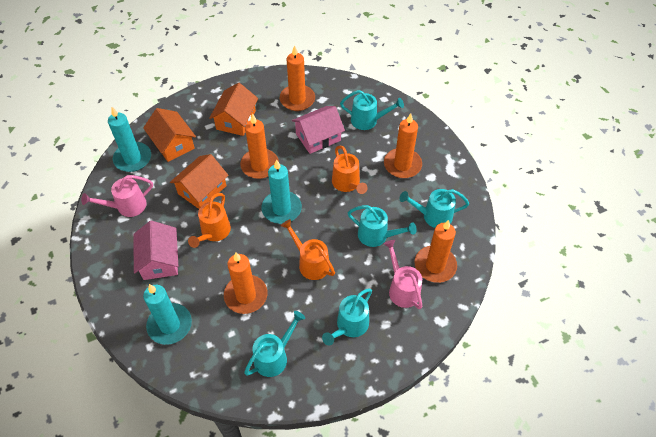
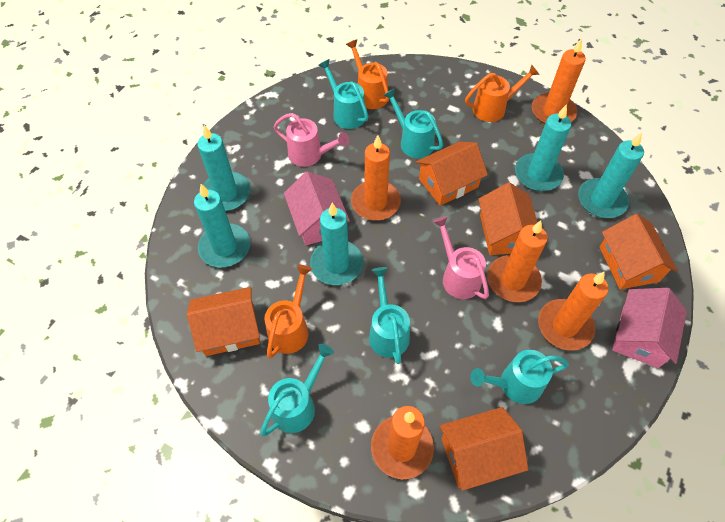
orange house: 3 -> 5
turquoise candle: 3 -> 5

